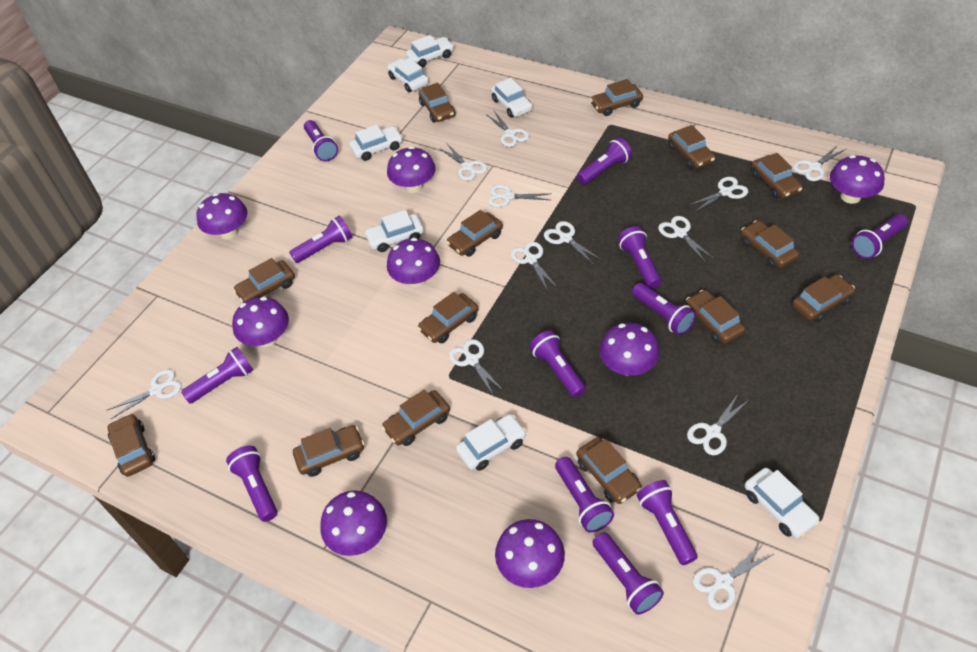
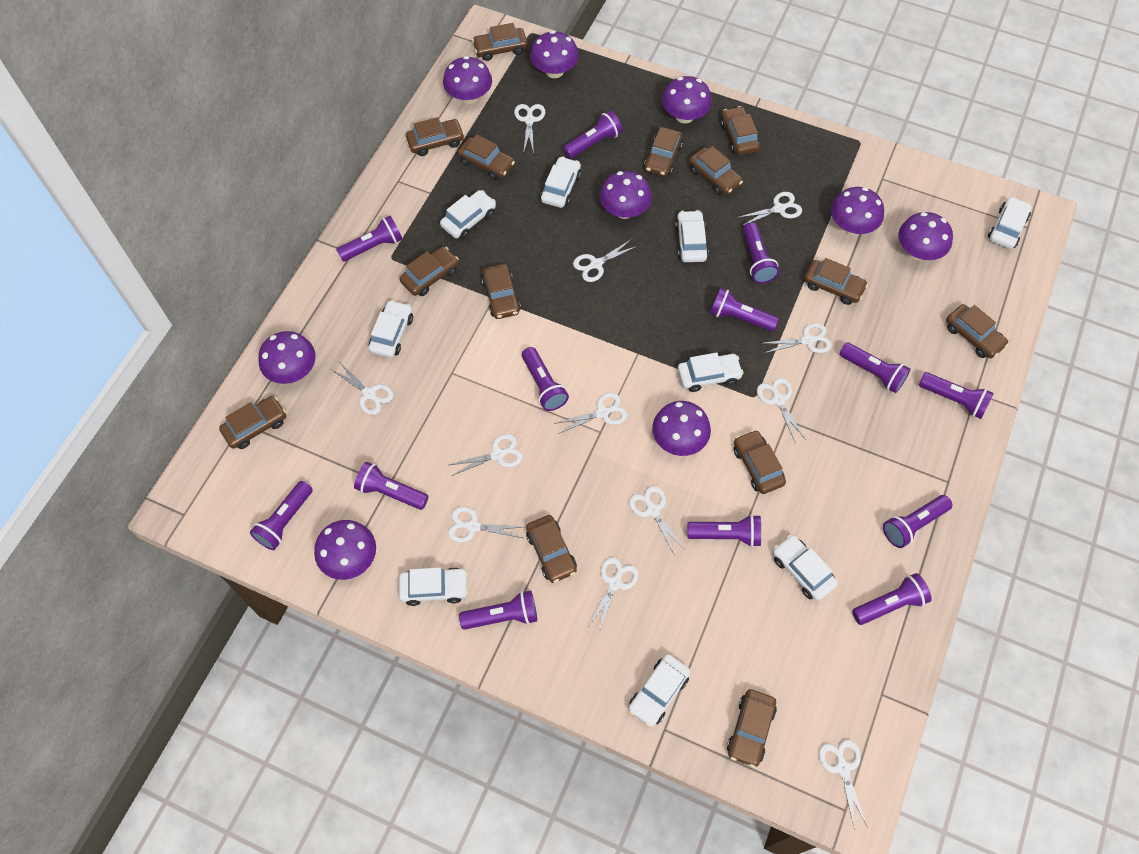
purple flashlight: 12 -> 13
purple mushroom: 8 -> 9
white car: 7 -> 9

